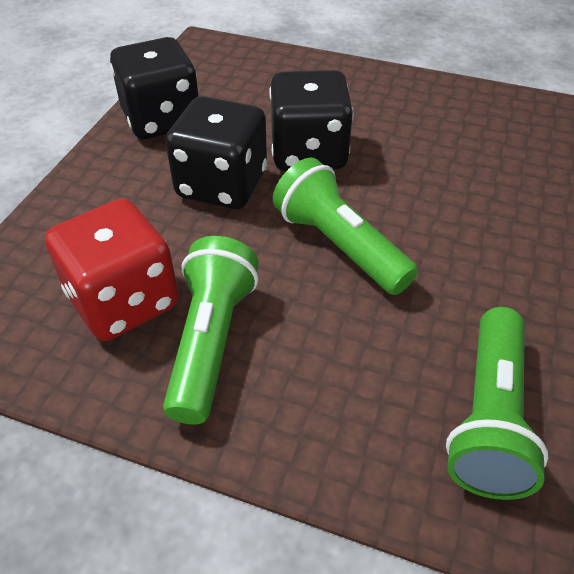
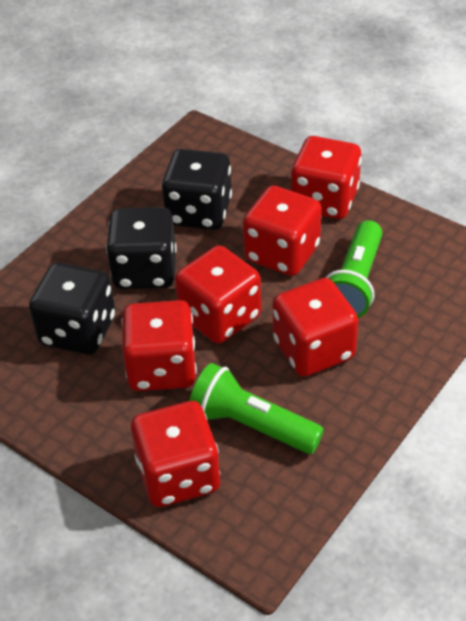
green flashlight: 3 -> 2
red dice: 1 -> 6

